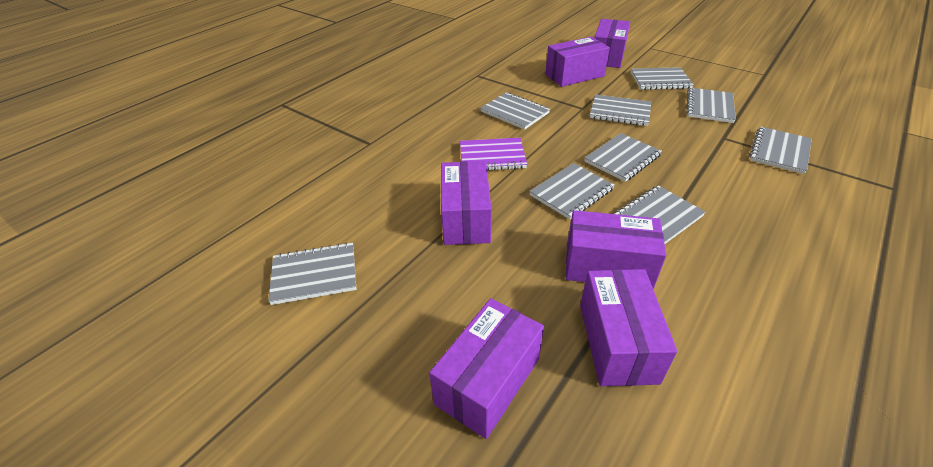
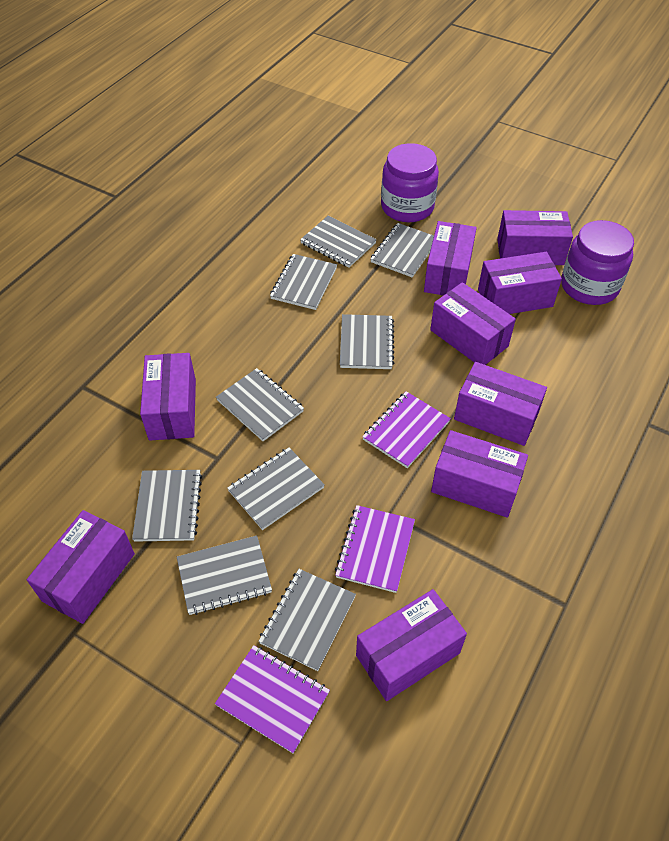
purple box: 6 -> 9
purple jar: 0 -> 2
purple notebook: 1 -> 3

